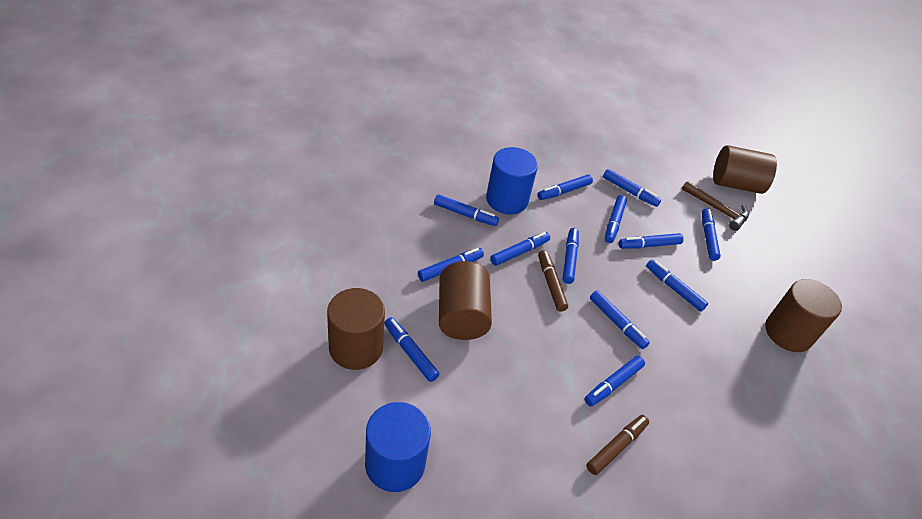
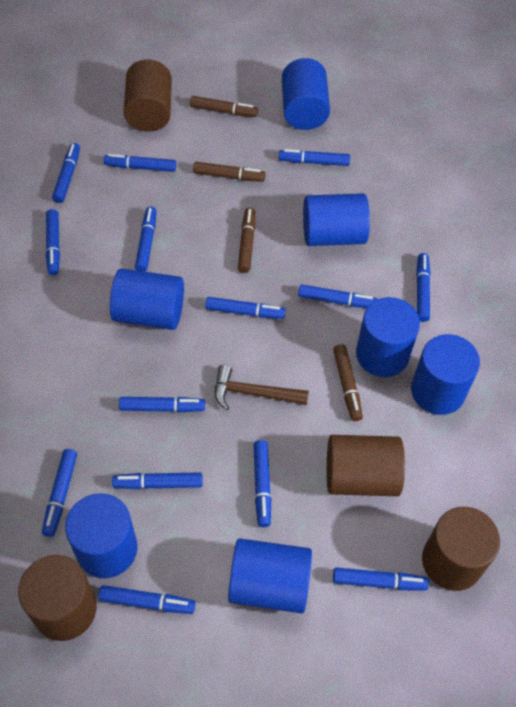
blue cylinder: 2 -> 7
blue marker: 13 -> 14
brown marker: 2 -> 4

